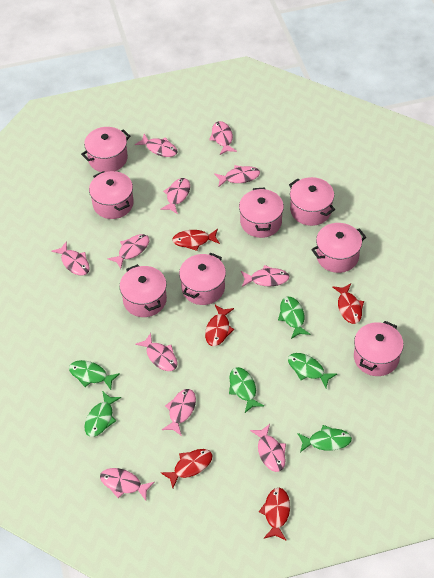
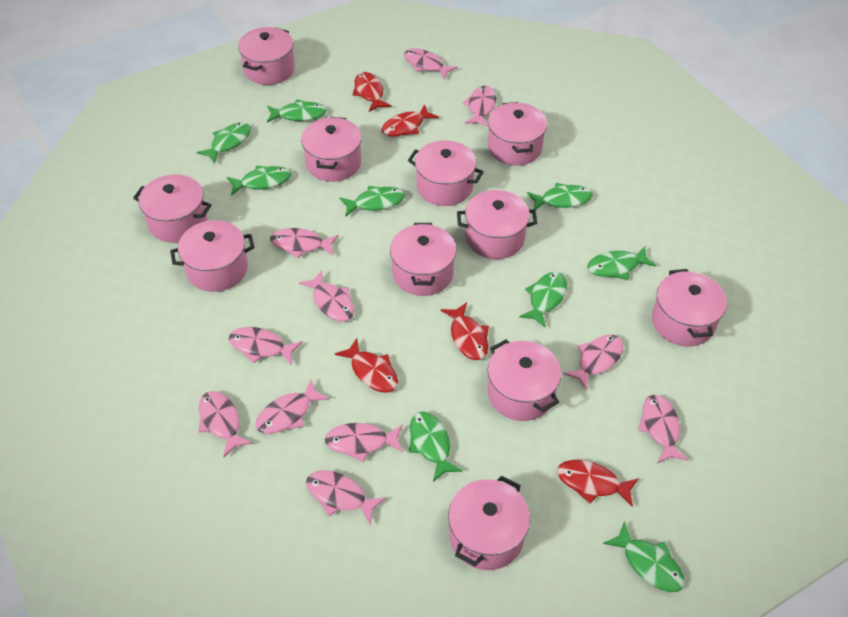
green fish: 6 -> 9
pink pot: 8 -> 11

